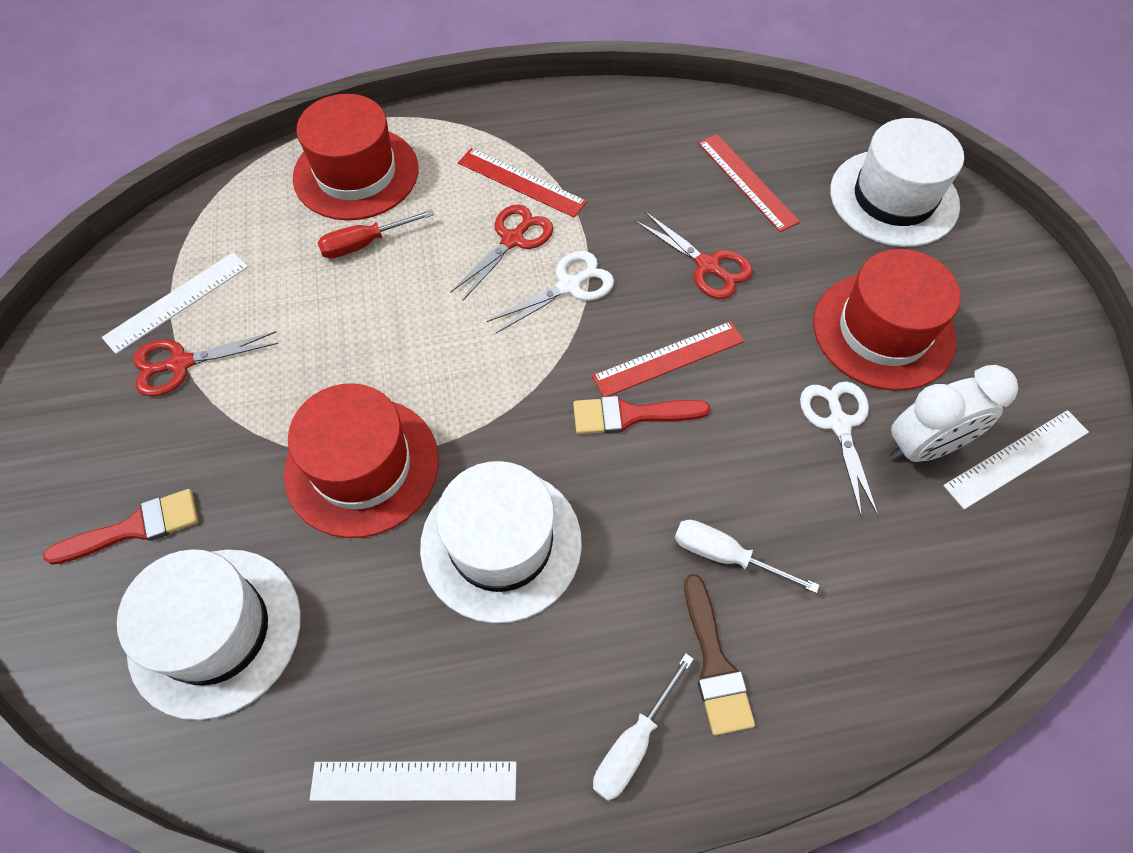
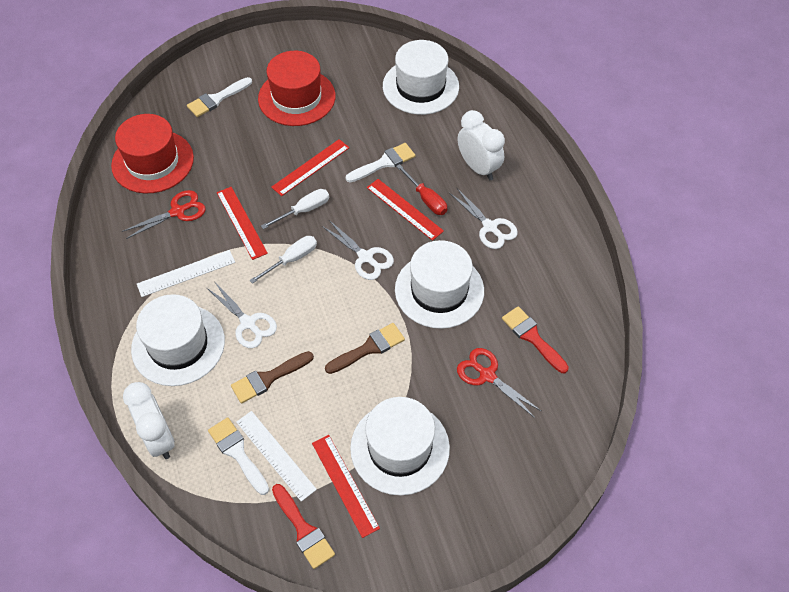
brown brush: 1 -> 2
red hat: 3 -> 2
red ruler: 3 -> 4
red scissors: 3 -> 2
white brush: 0 -> 3
white clock: 1 -> 2
white hat: 3 -> 4
white ruler: 3 -> 2
white scissors: 2 -> 3

